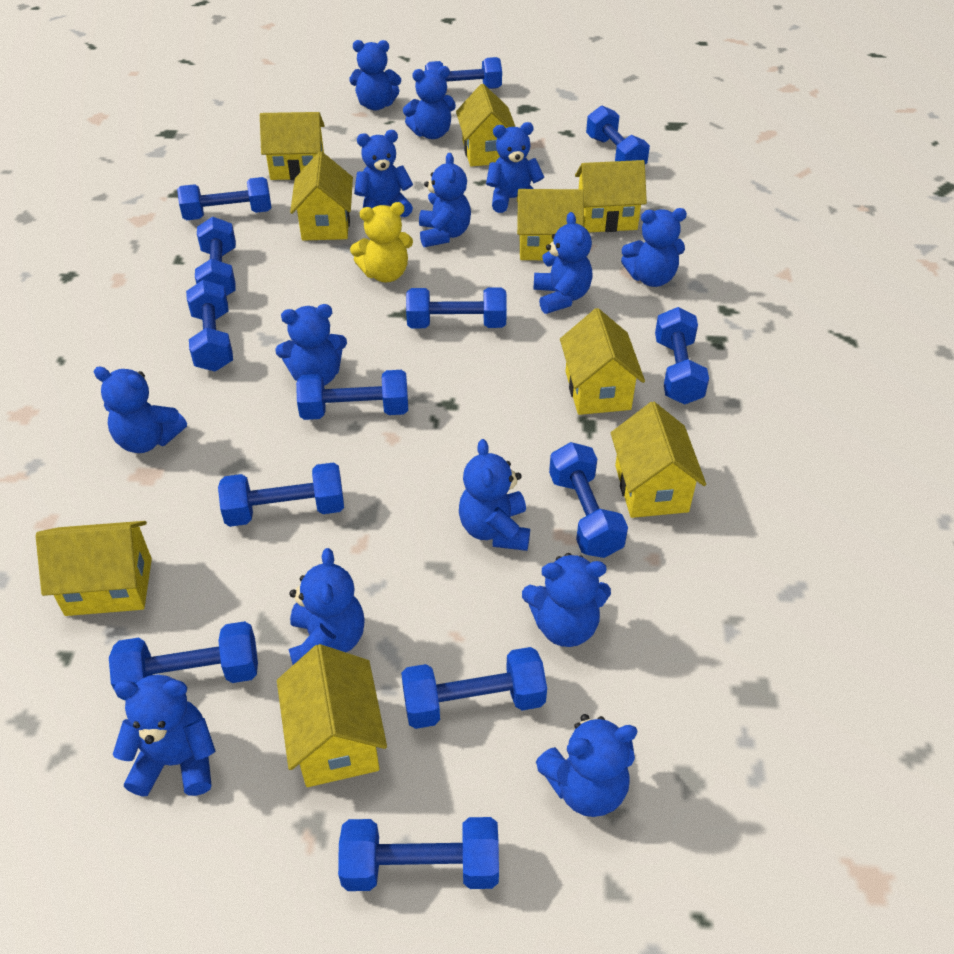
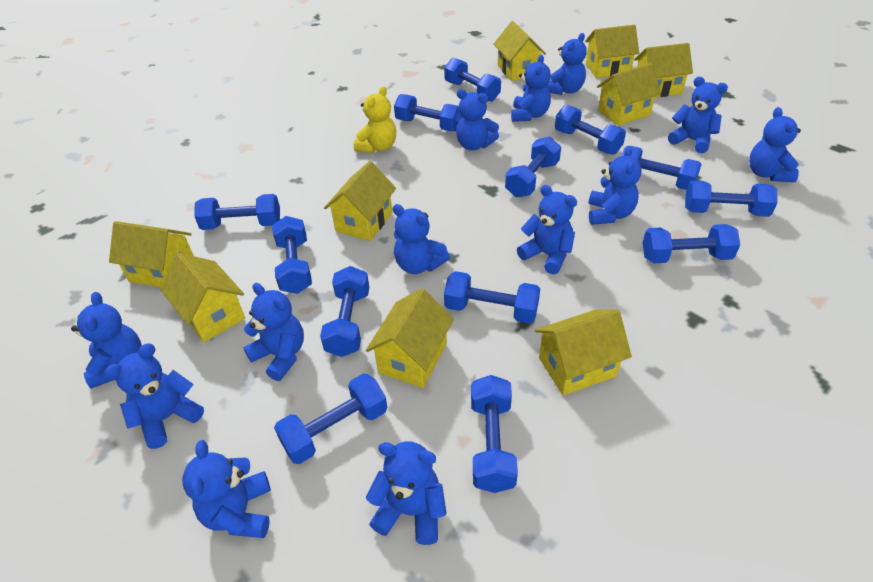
blue teddy bear: 14 -> 13

